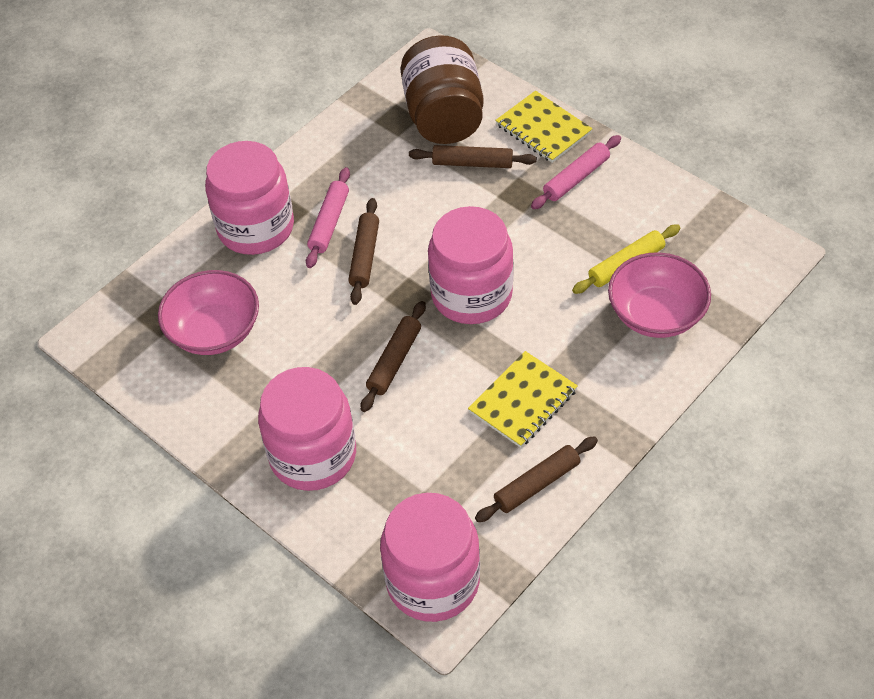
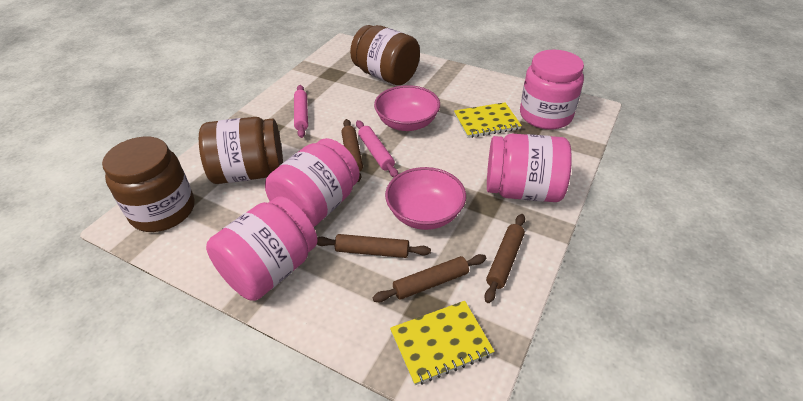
brown jar: 1 -> 3
yellow rolling pin: 1 -> 0

